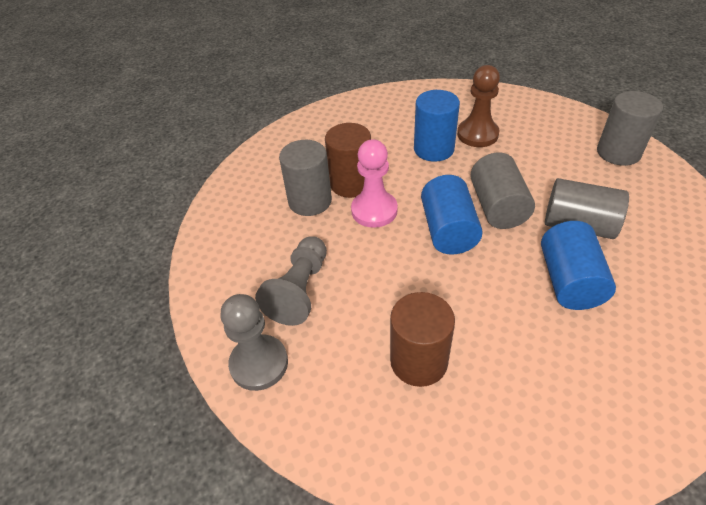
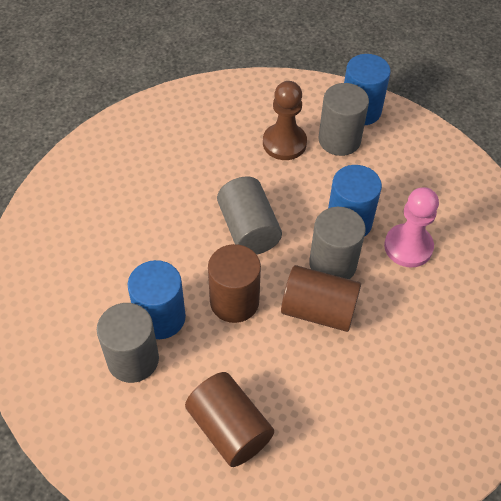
brown cylinder: 2 -> 3
grey pawn: 2 -> 0

